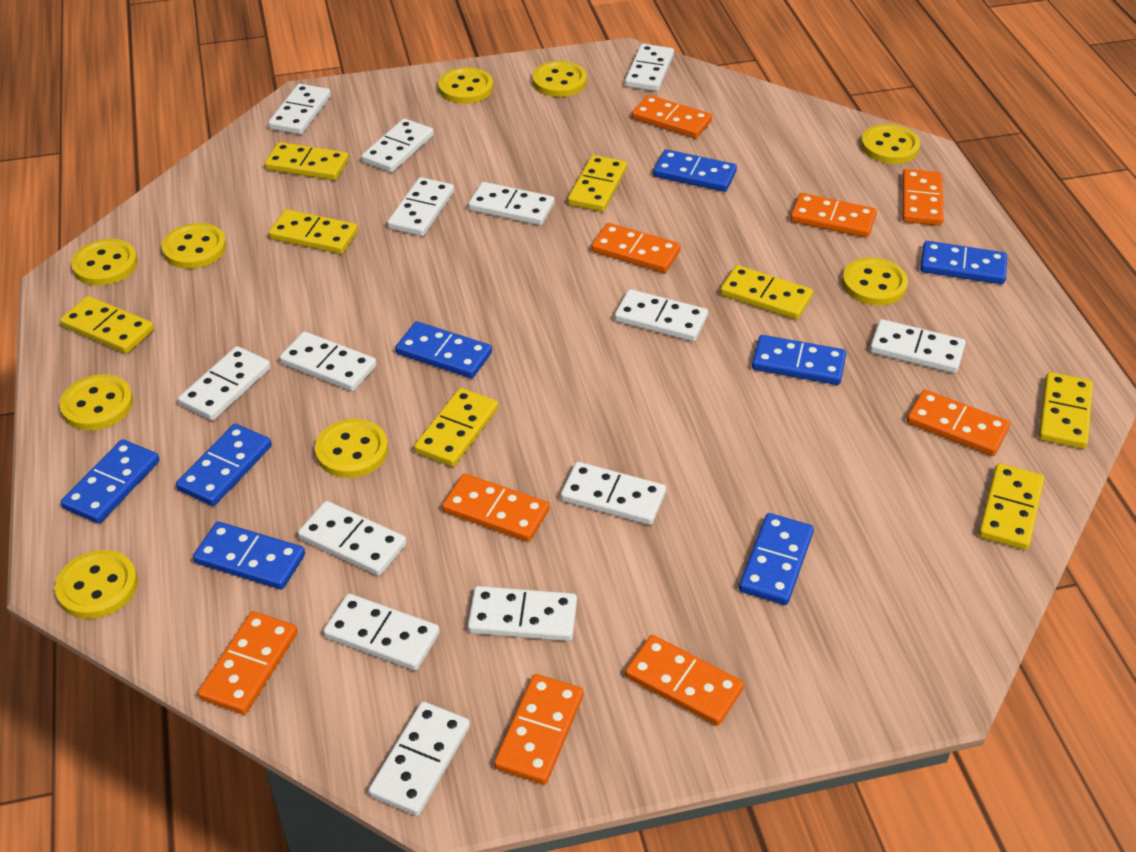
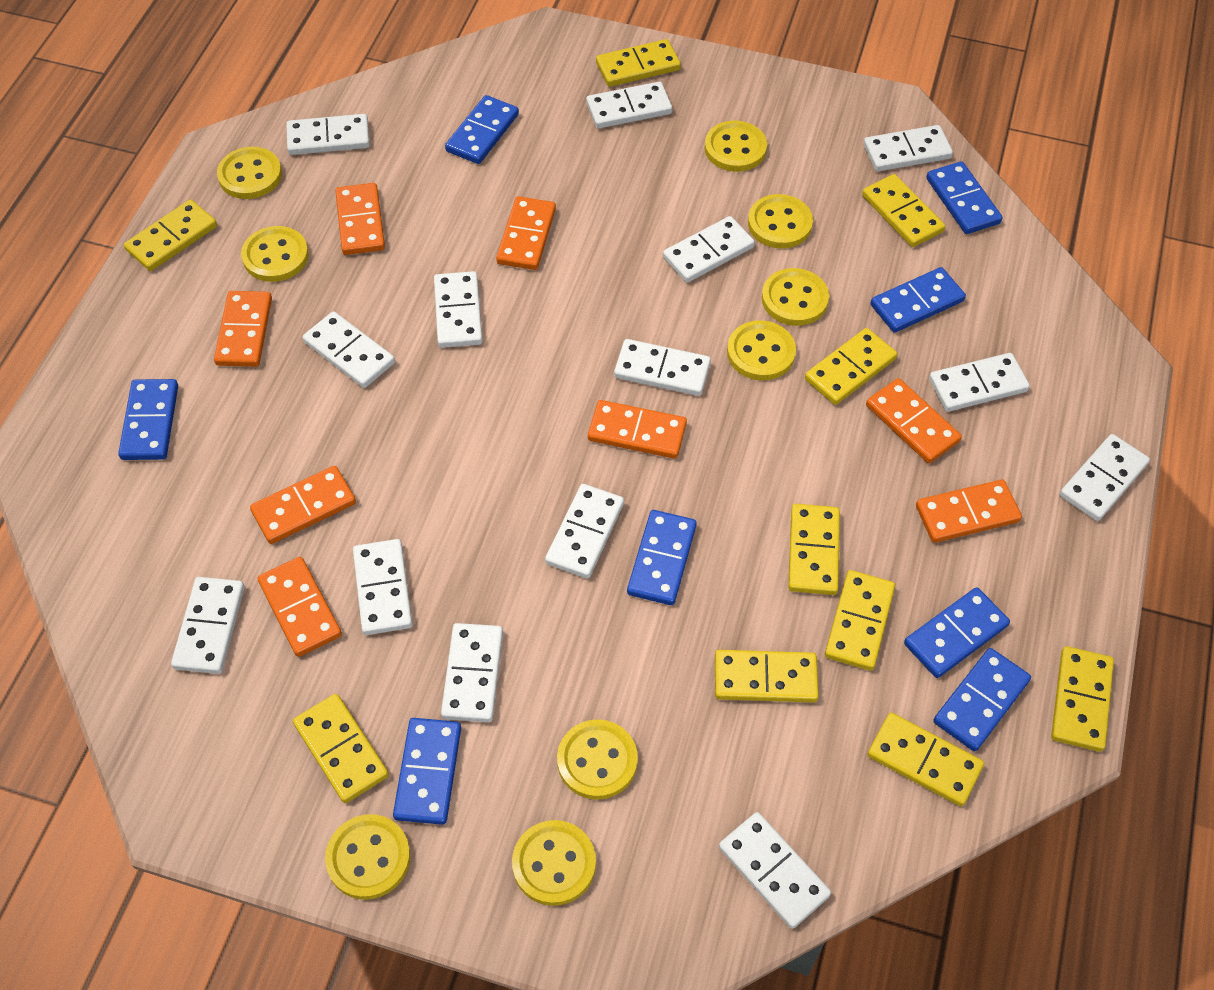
orange domino: 9 -> 8
yellow domino: 8 -> 10

